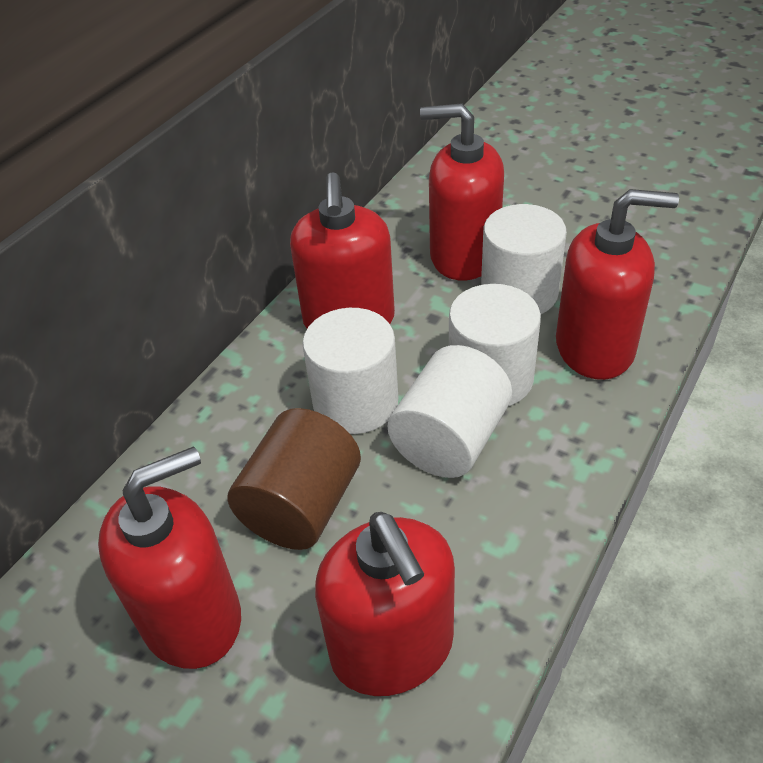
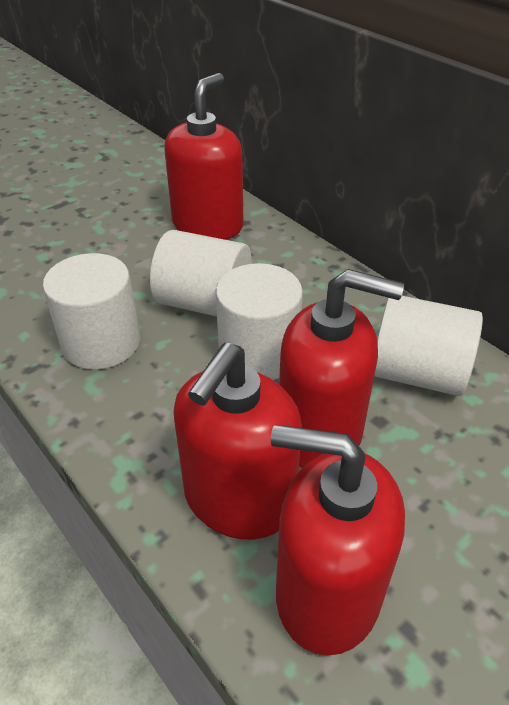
brown cylinder: 1 -> 0
red soap dispenser: 5 -> 4

